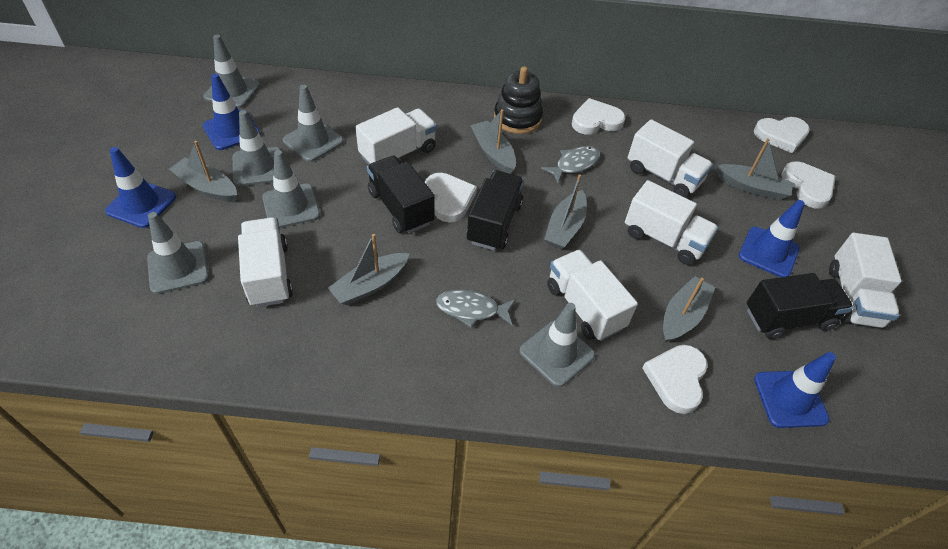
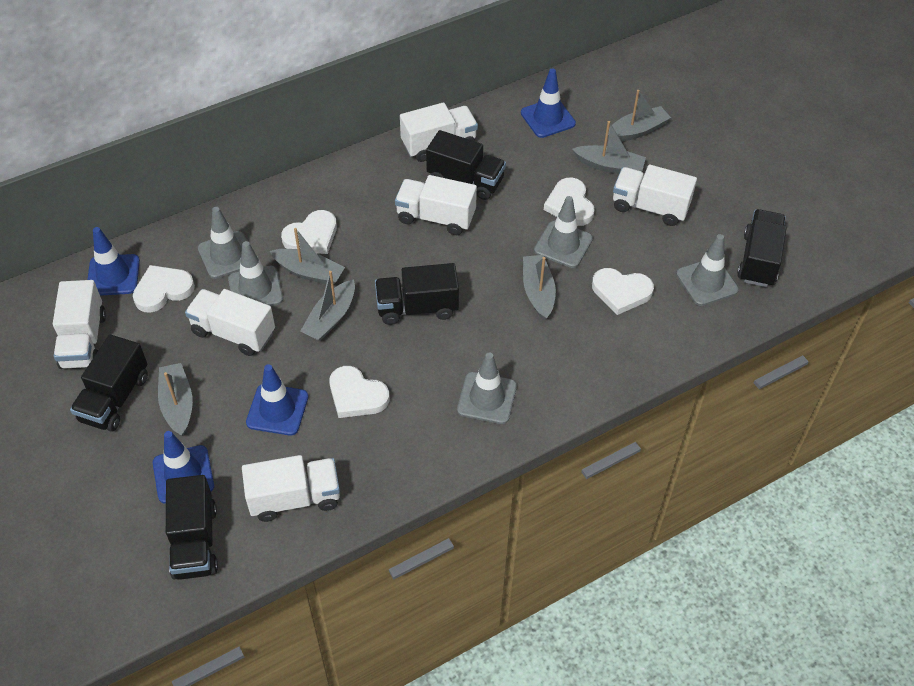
black stacking toy: 1 -> 0
black truck: 3 -> 5
grey fish: 2 -> 0
grey traffic cone: 6 -> 5

